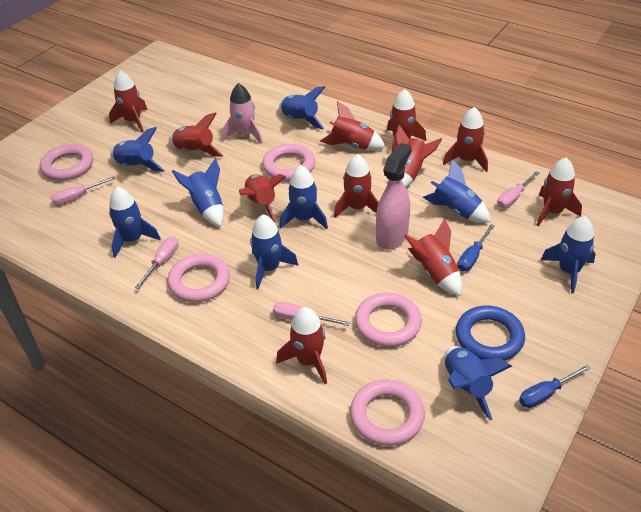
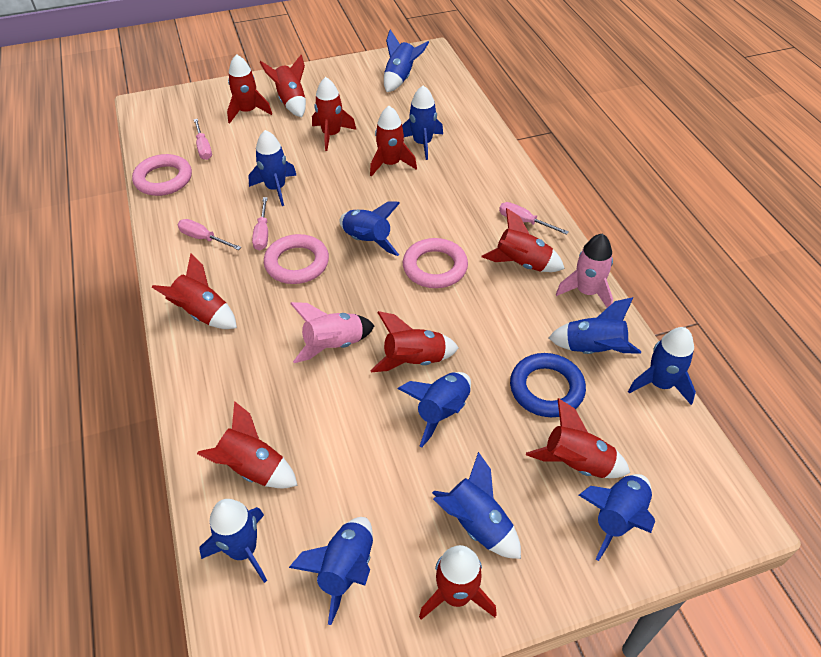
blue rocket: 9 -> 11
blue screwdriver: 2 -> 0
pink ring: 5 -> 3
pink rocket: 1 -> 2
pink spray bottle: 1 -> 0
red rocket: 11 -> 10

